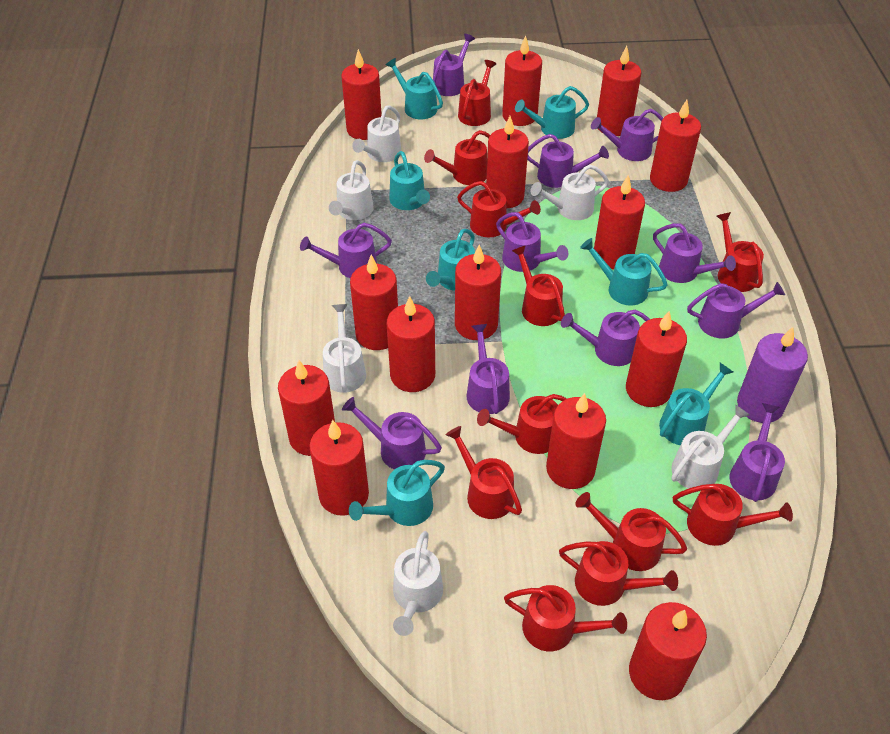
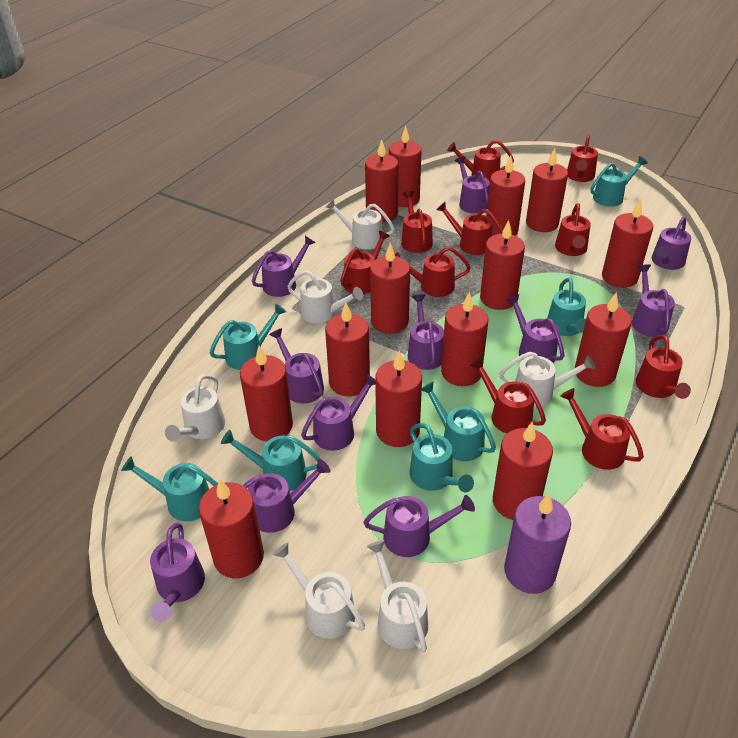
red watering can: 11 -> 10

